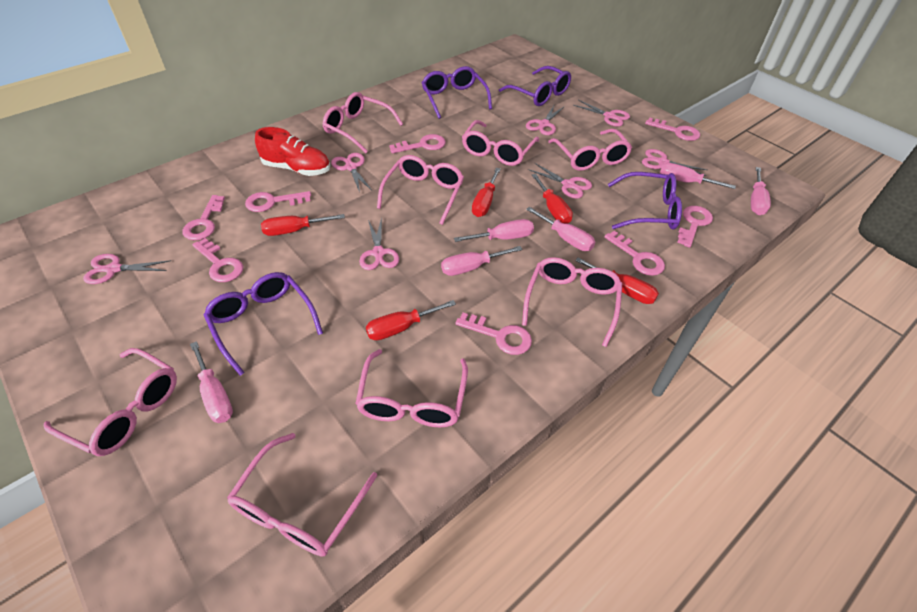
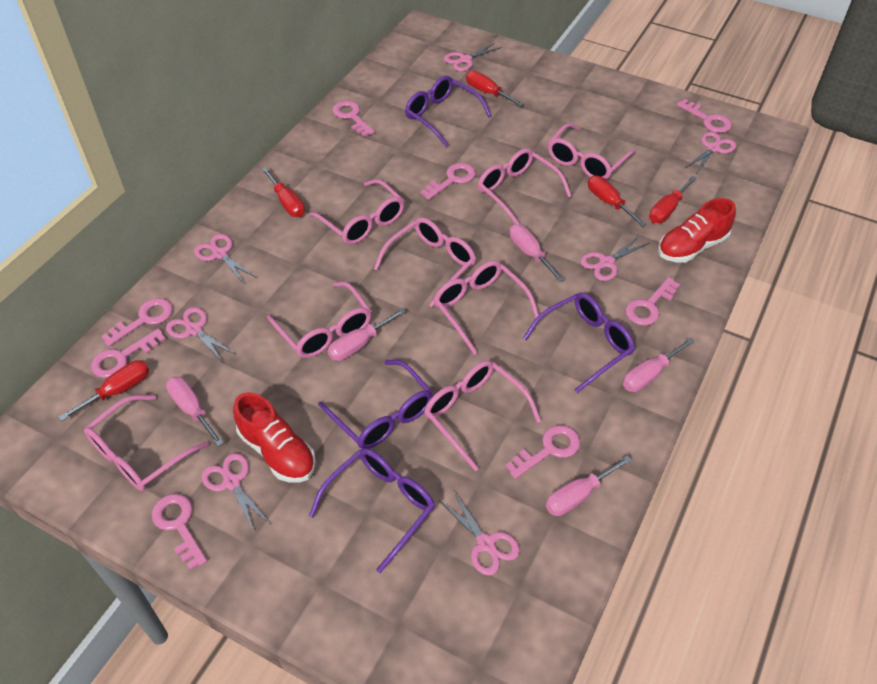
pink screwdriver: 6 -> 5
red shoe: 1 -> 2

